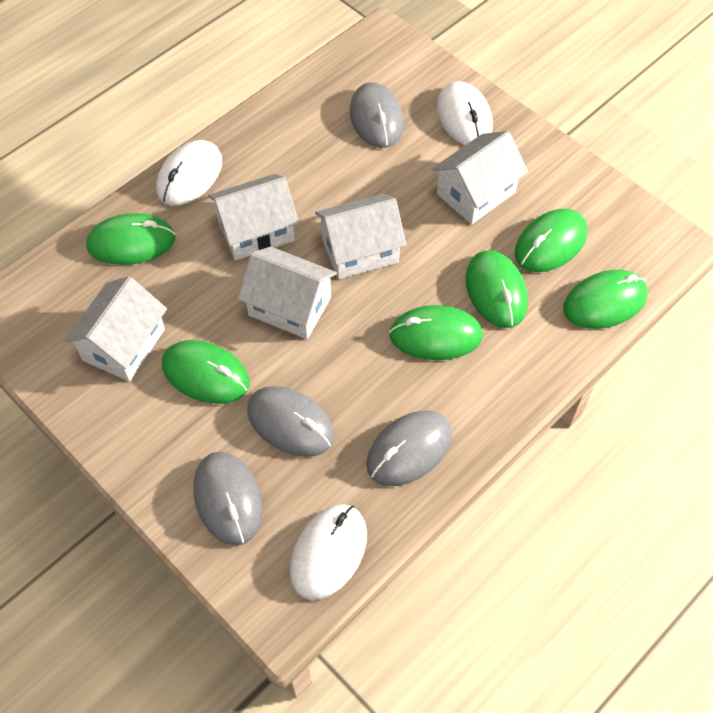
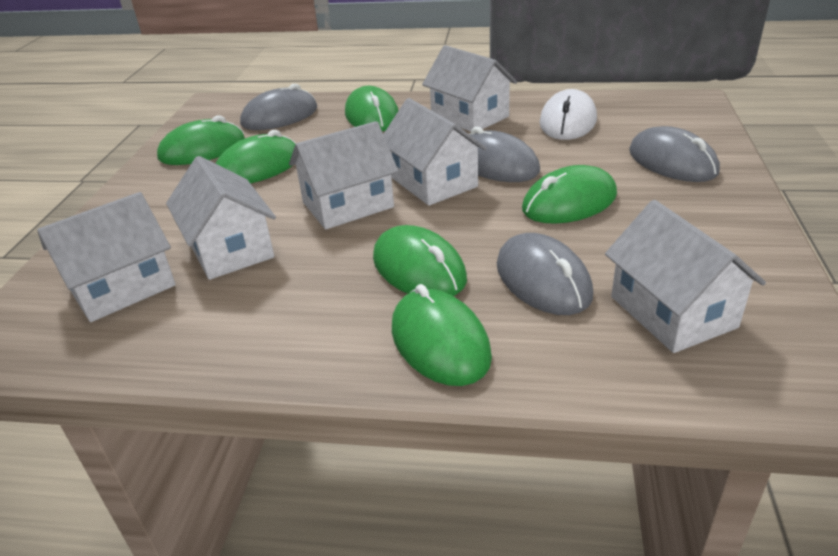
white house: 5 -> 6
white mouse: 3 -> 1

